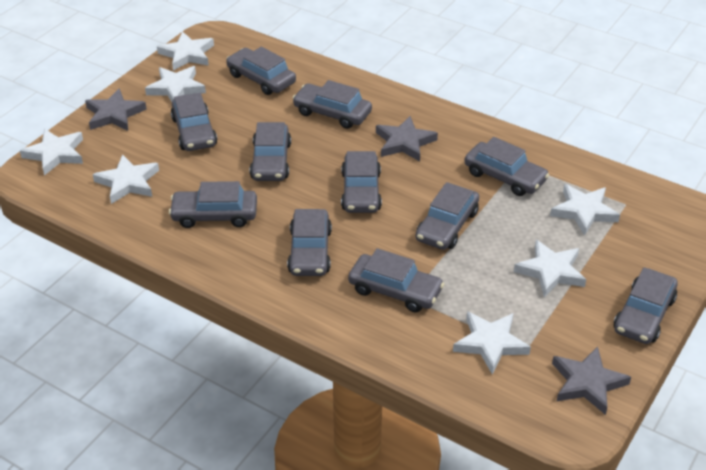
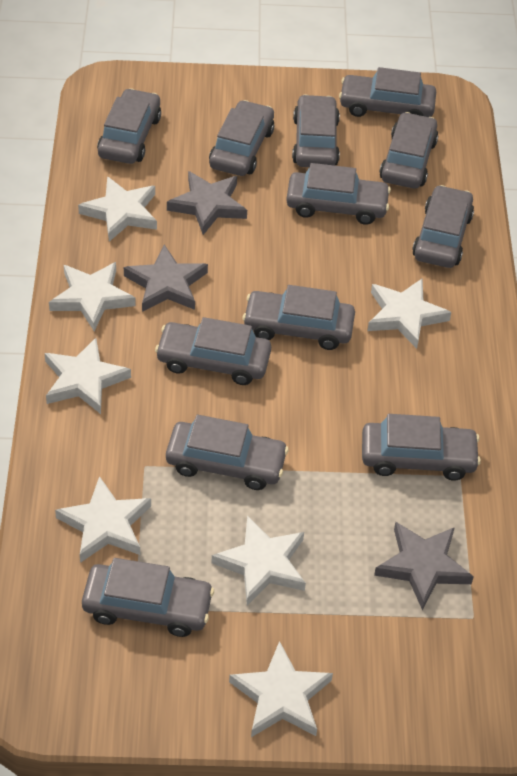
grey car: 11 -> 12

